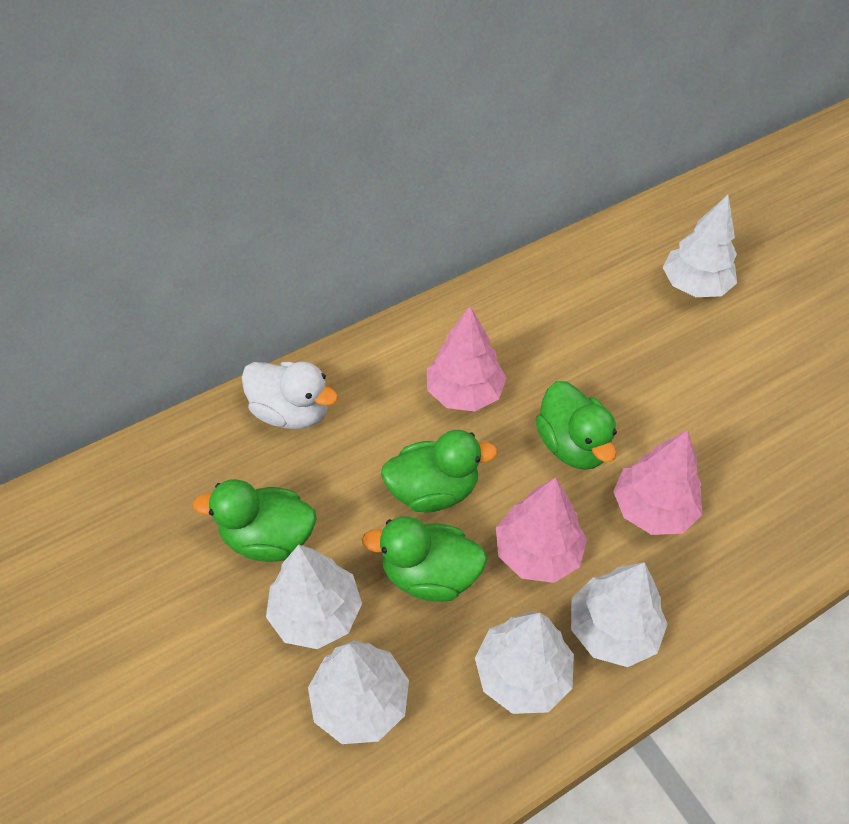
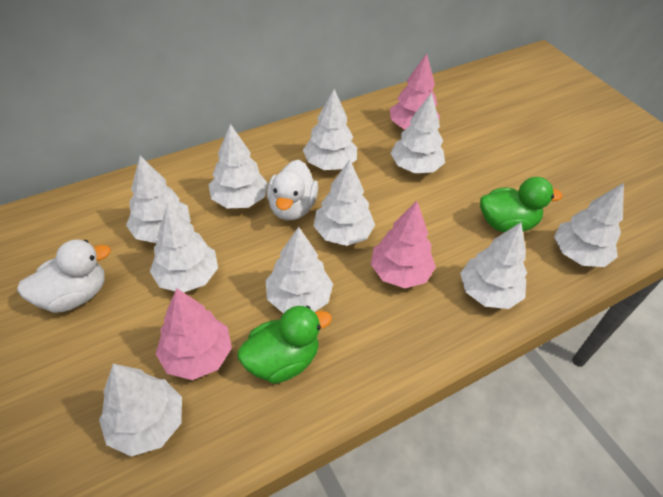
green duck: 4 -> 2
white duck: 1 -> 2
white tree: 5 -> 10

